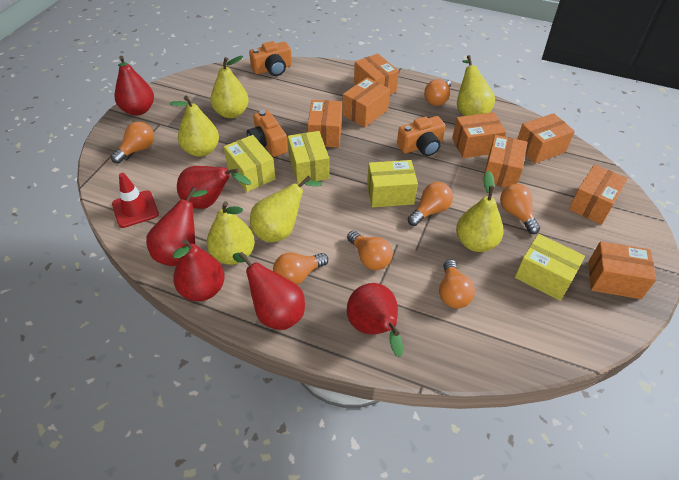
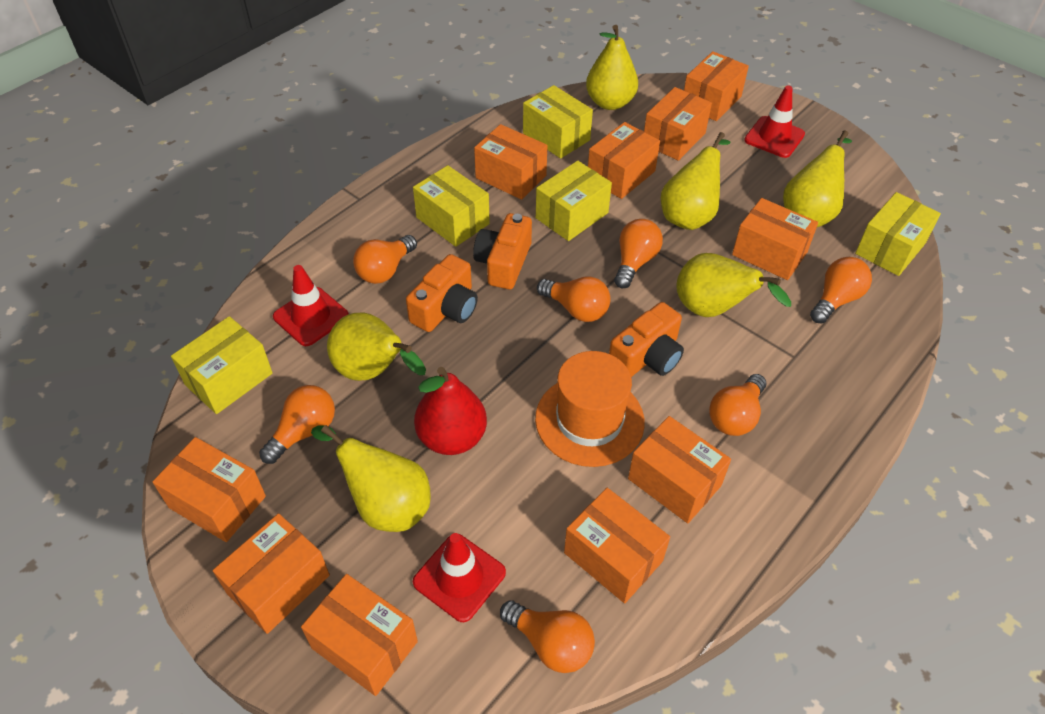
orange box: 8 -> 10
orange hat: 0 -> 1
red pear: 6 -> 1
red traffic cone: 1 -> 3
yellow box: 4 -> 5

